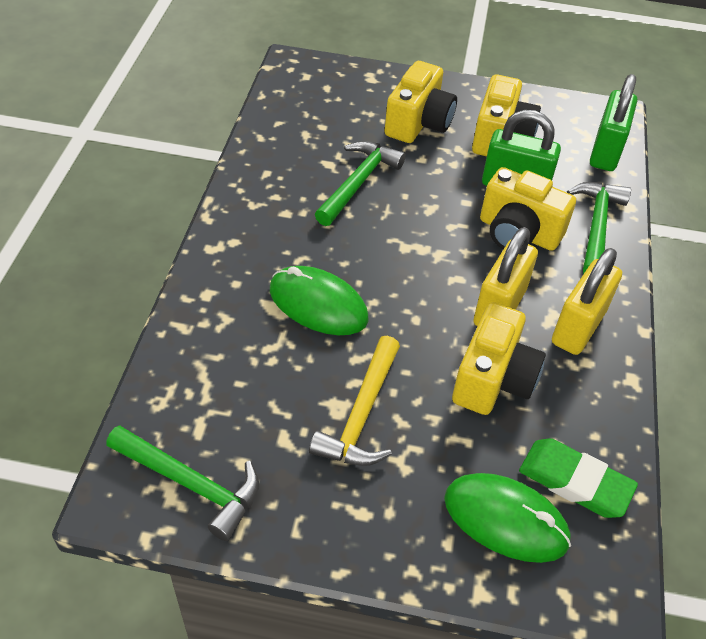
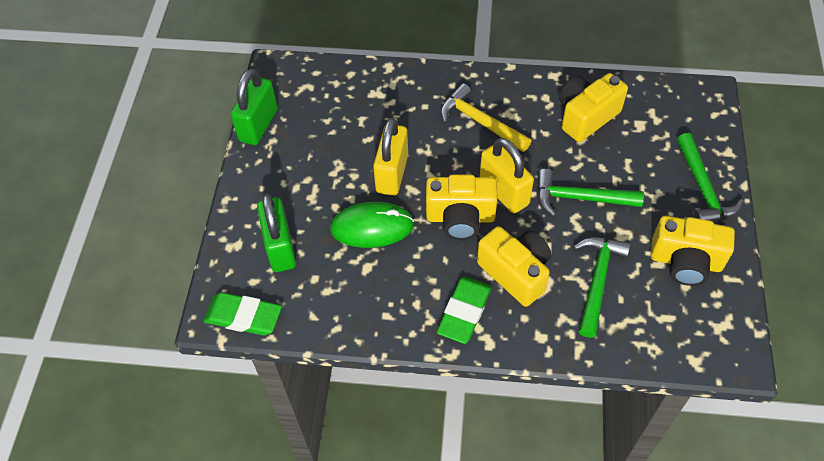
green eraser: 1 -> 2
green mouse: 2 -> 1

